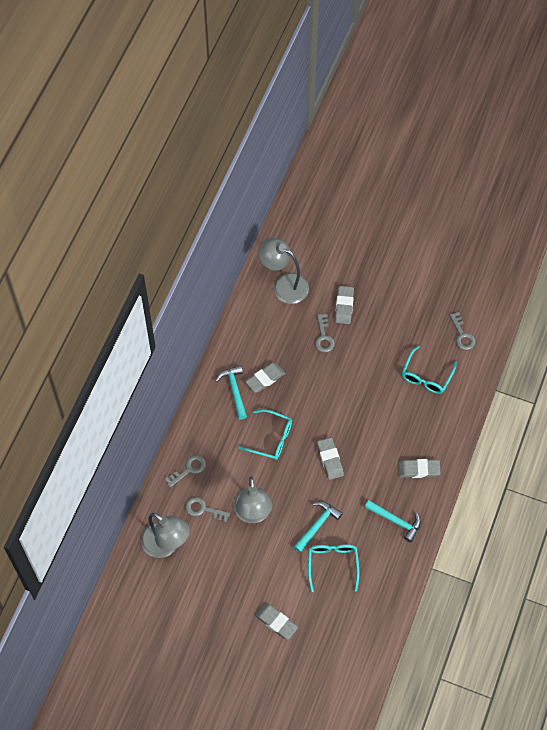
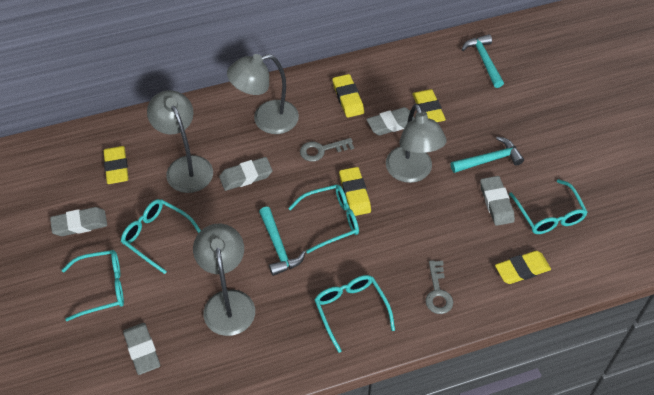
grey key: 4 -> 2
grey lamp: 3 -> 4
turquoise glasses: 3 -> 5
yellow eraser: 0 -> 5

